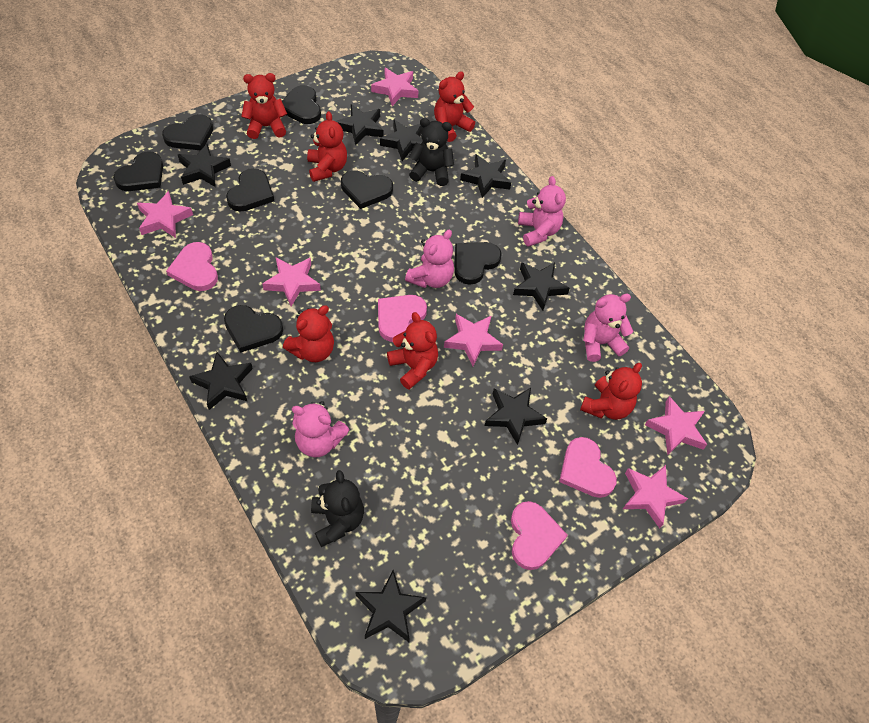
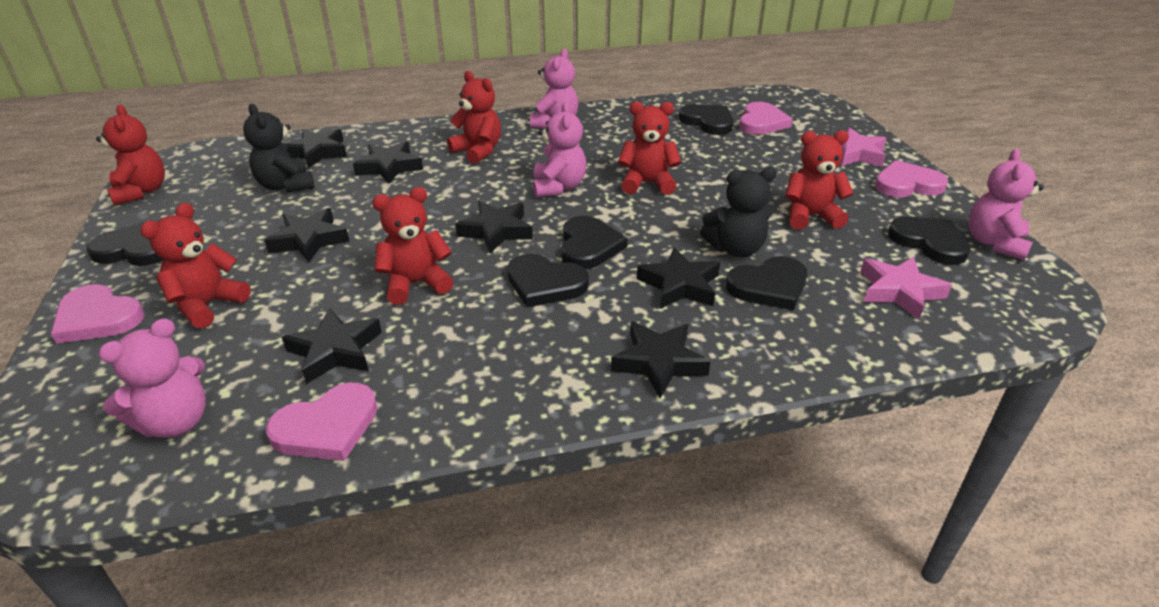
black heart: 7 -> 6
black star: 8 -> 7
pink star: 6 -> 2

